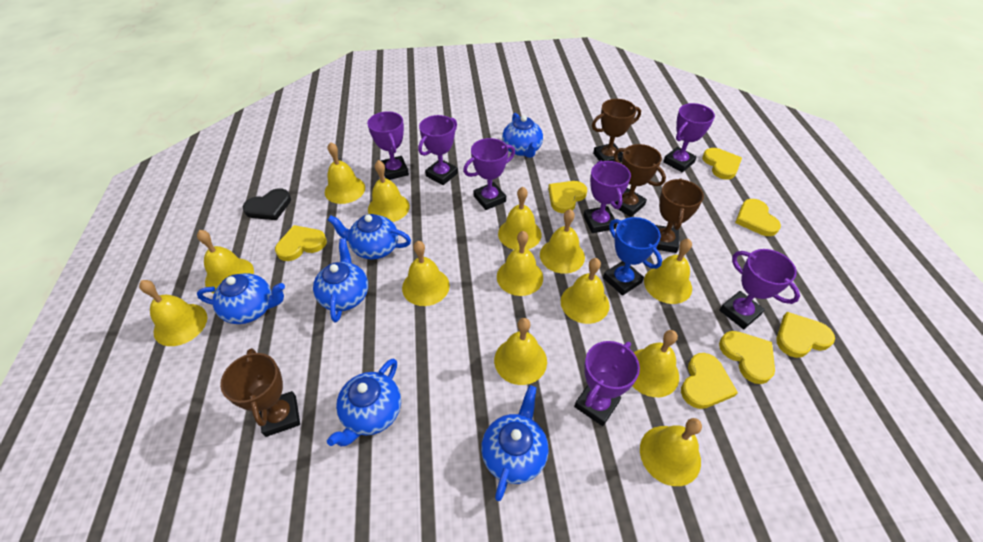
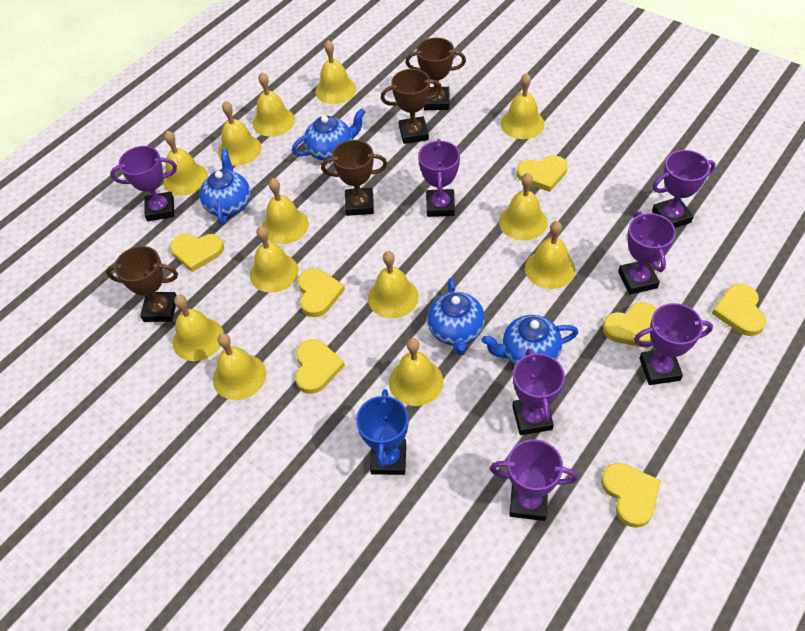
black heart: 1 -> 0
blue teapot: 6 -> 4

